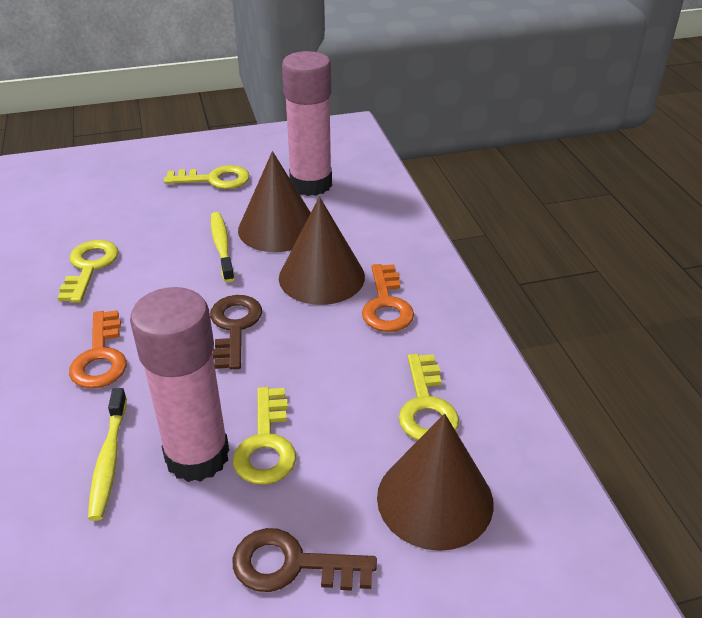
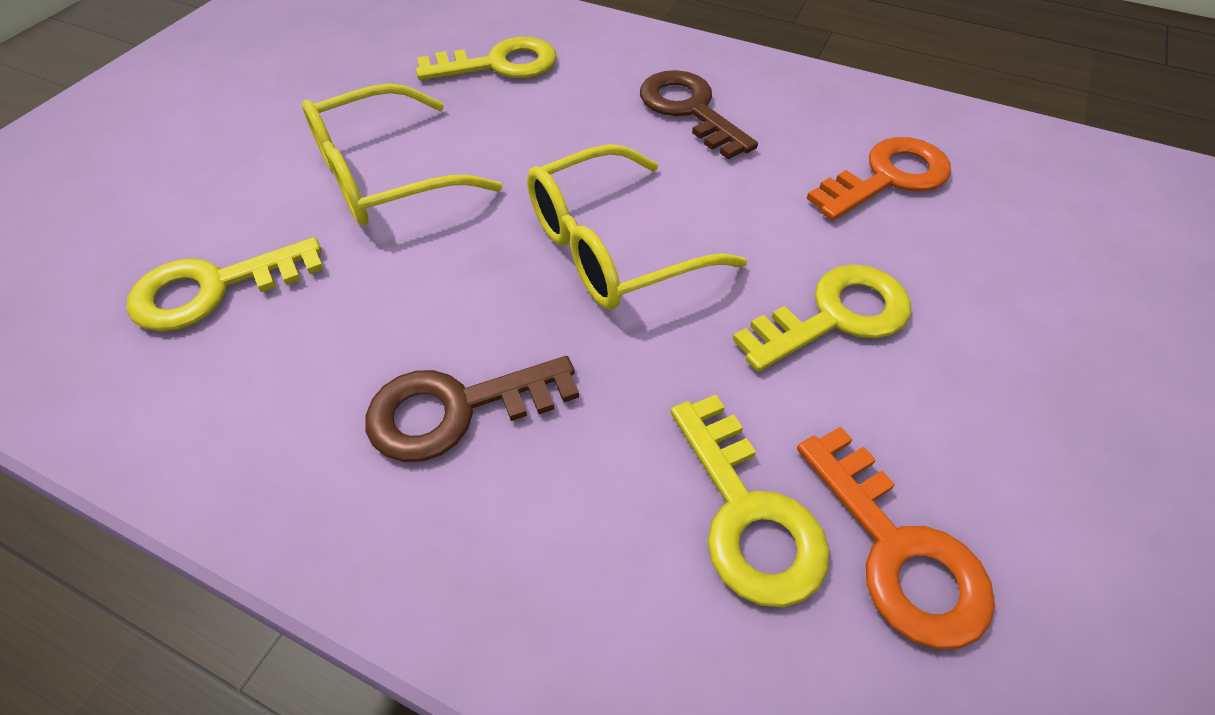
brown cone: 3 -> 0
pink glue stick: 2 -> 0
yellow glasses: 0 -> 2
yellow toothbrush: 2 -> 0

